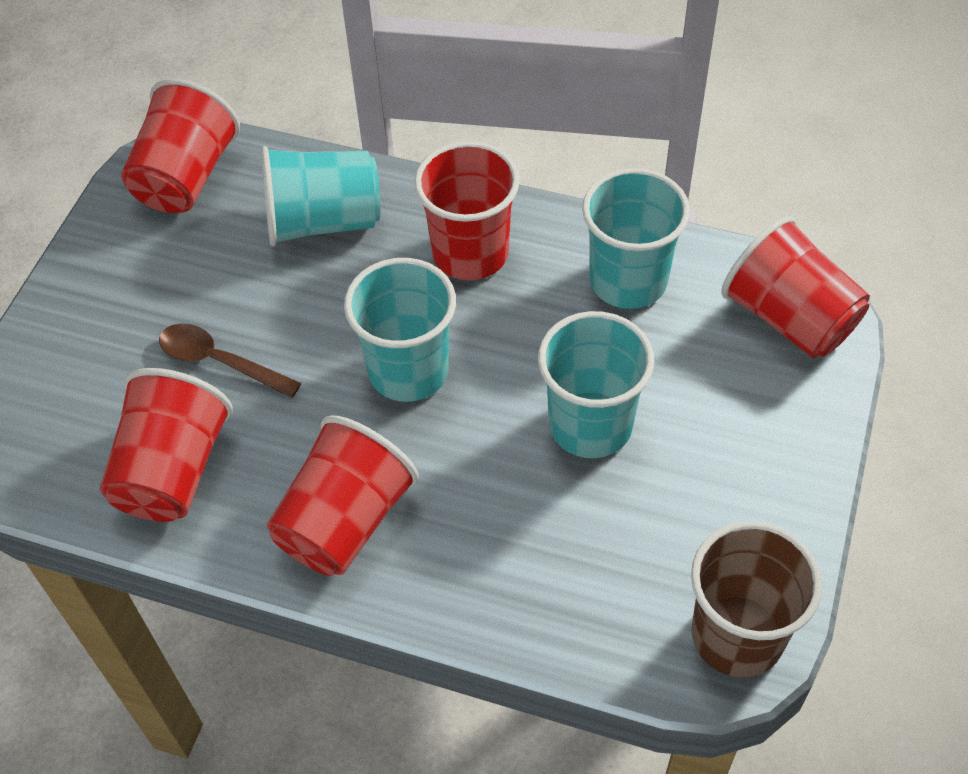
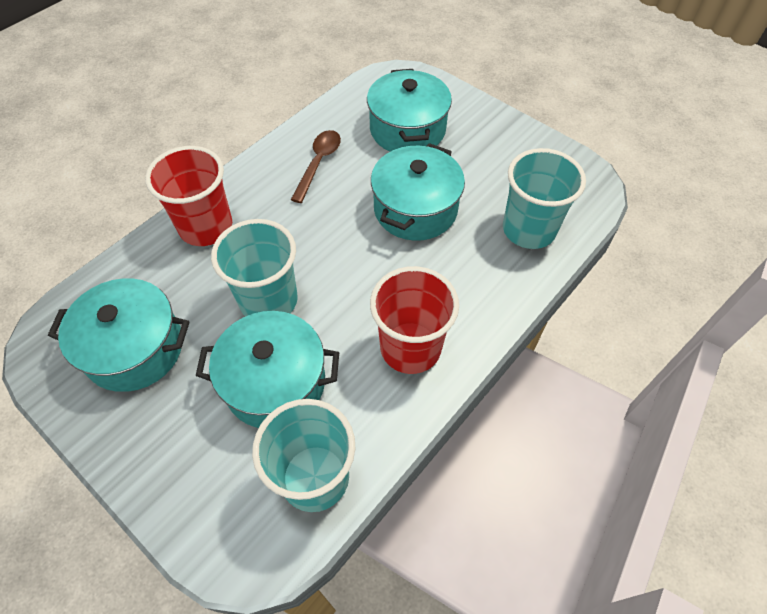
brown cup: 1 -> 0
red cup: 5 -> 2
turquoise cup: 4 -> 3
turquoise pot: 0 -> 4

